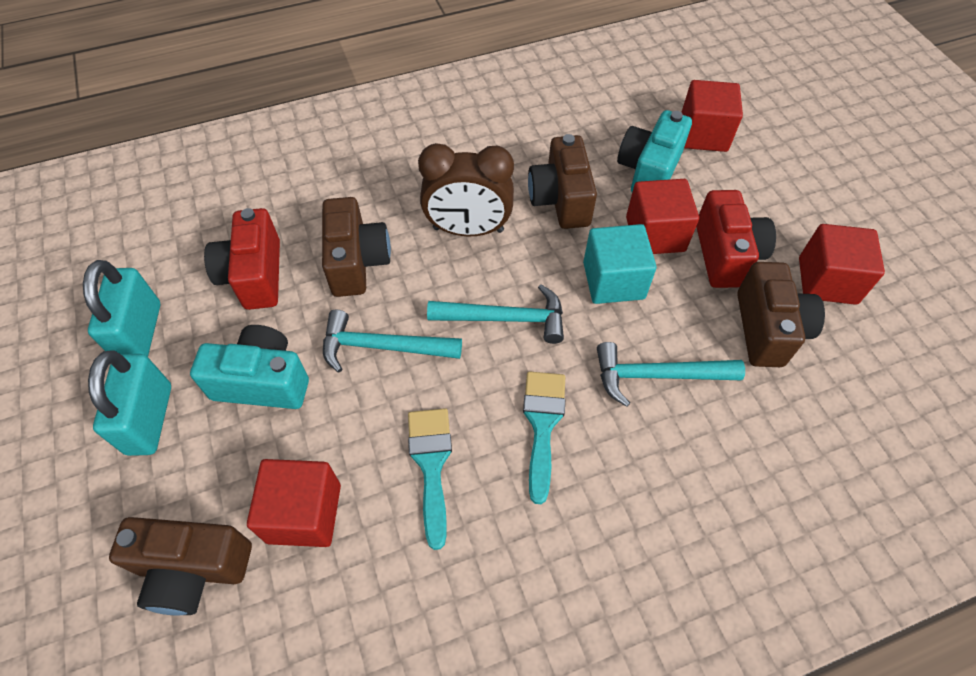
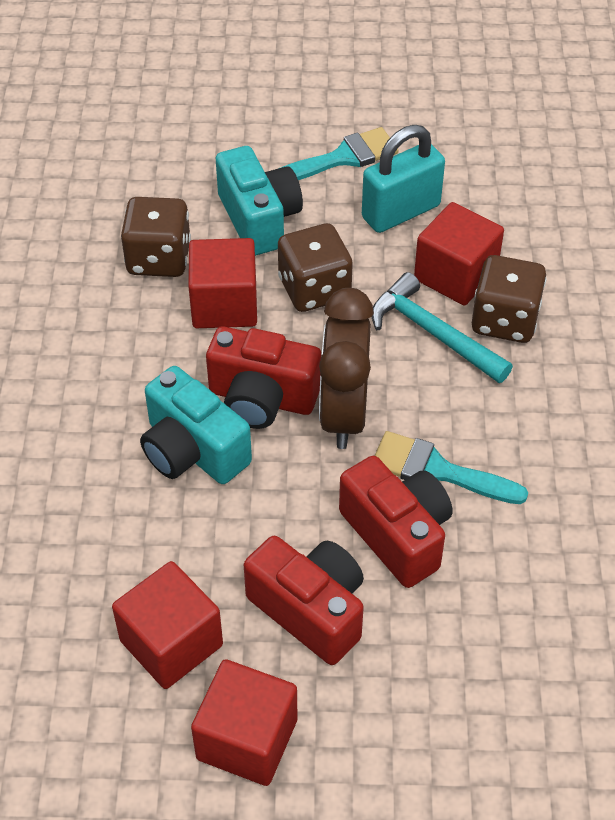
brown camera: 4 -> 0
brown dice: 0 -> 3
red camera: 2 -> 3
turquoise cube: 1 -> 0
turquoise hammer: 3 -> 1
turquoise padlock: 2 -> 1

